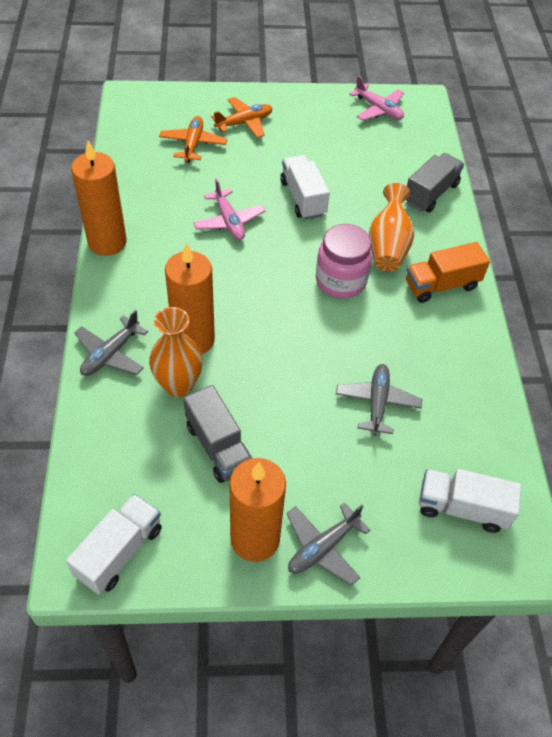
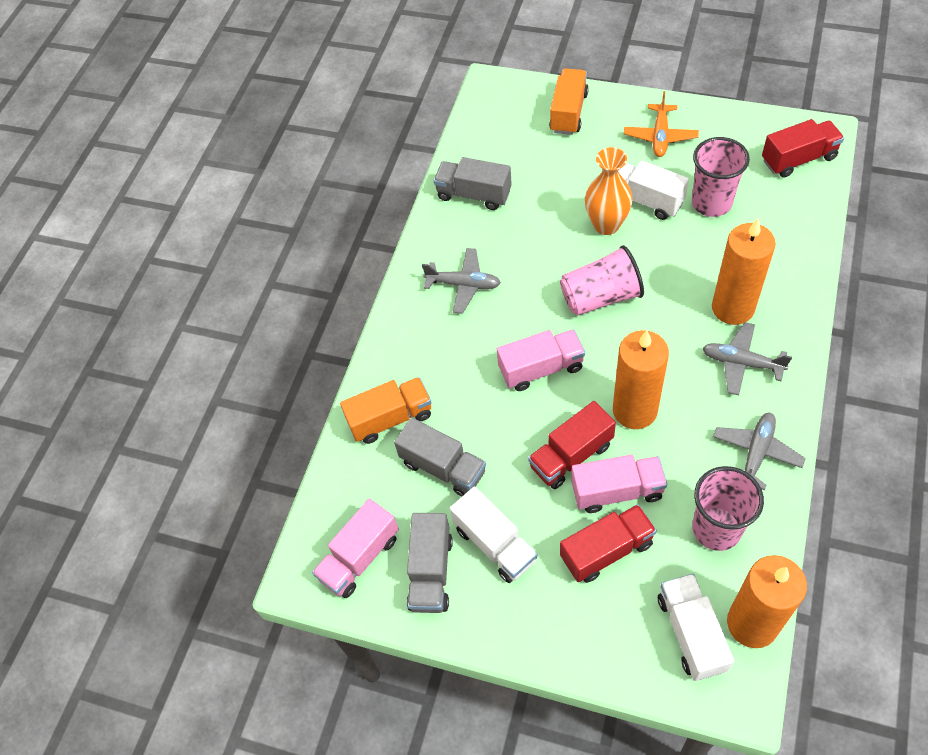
grey truck: 2 -> 3
orange plane: 2 -> 1
orange truck: 1 -> 2
orange vase: 2 -> 1
pink cup: 0 -> 3
pink jar: 1 -> 0
pink plane: 2 -> 0
pink truck: 0 -> 3
red truck: 0 -> 3

